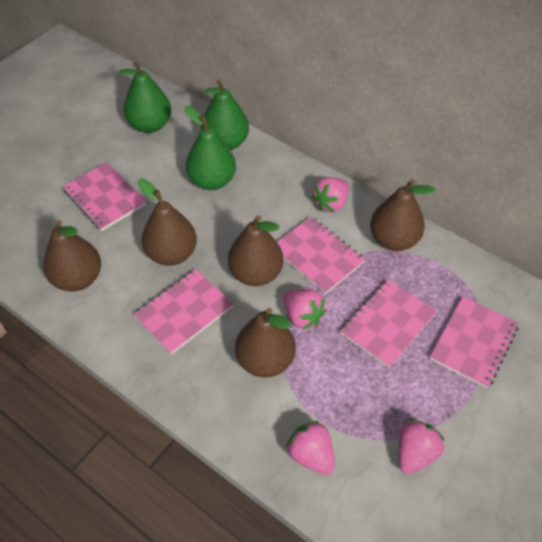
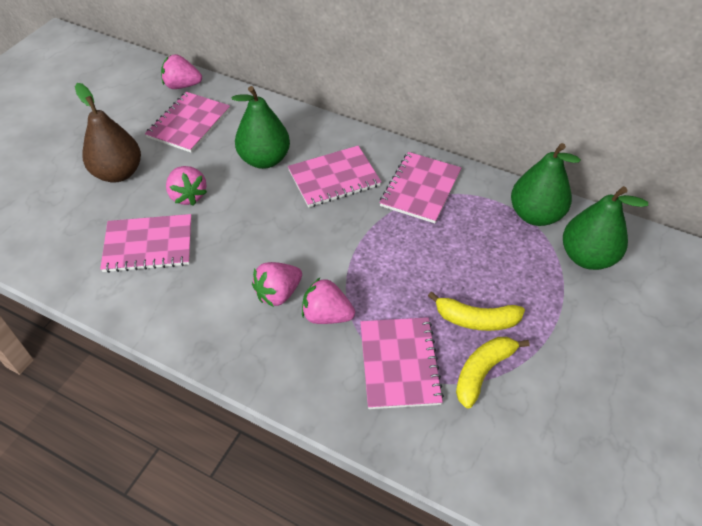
brown pear: 5 -> 1
yellow banana: 0 -> 2

